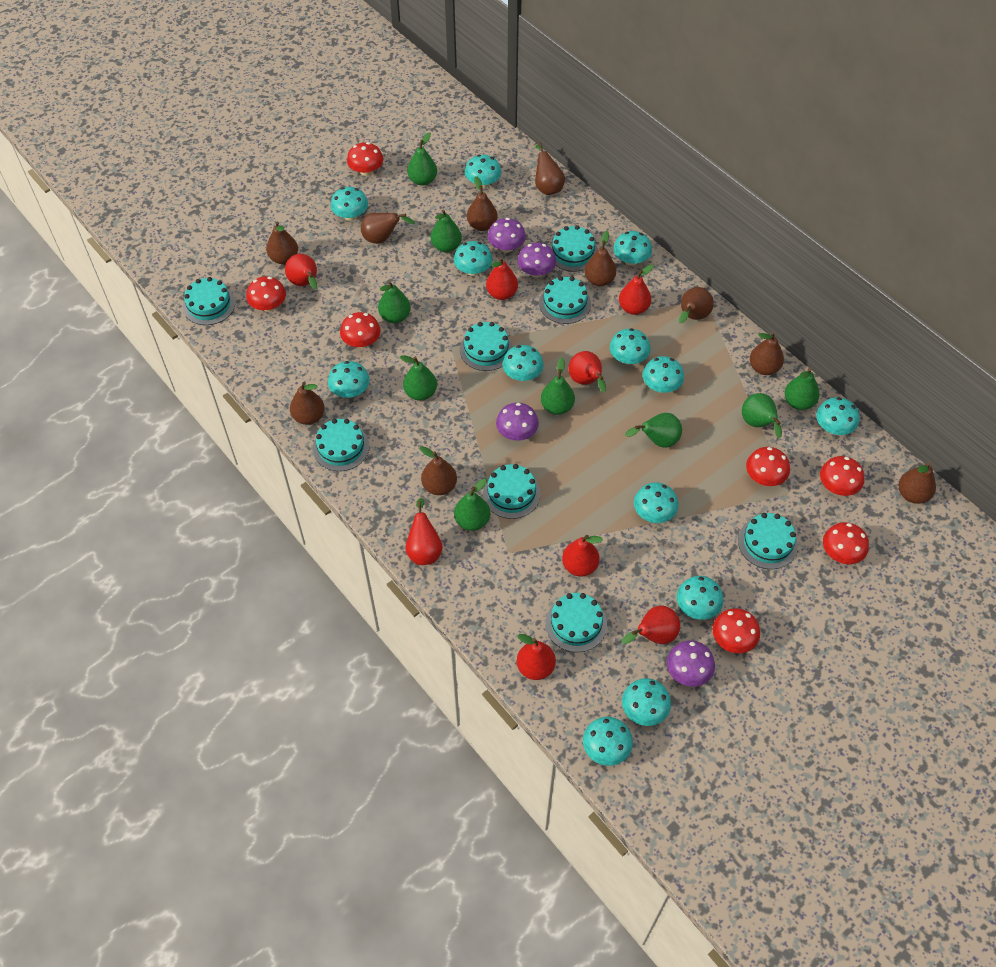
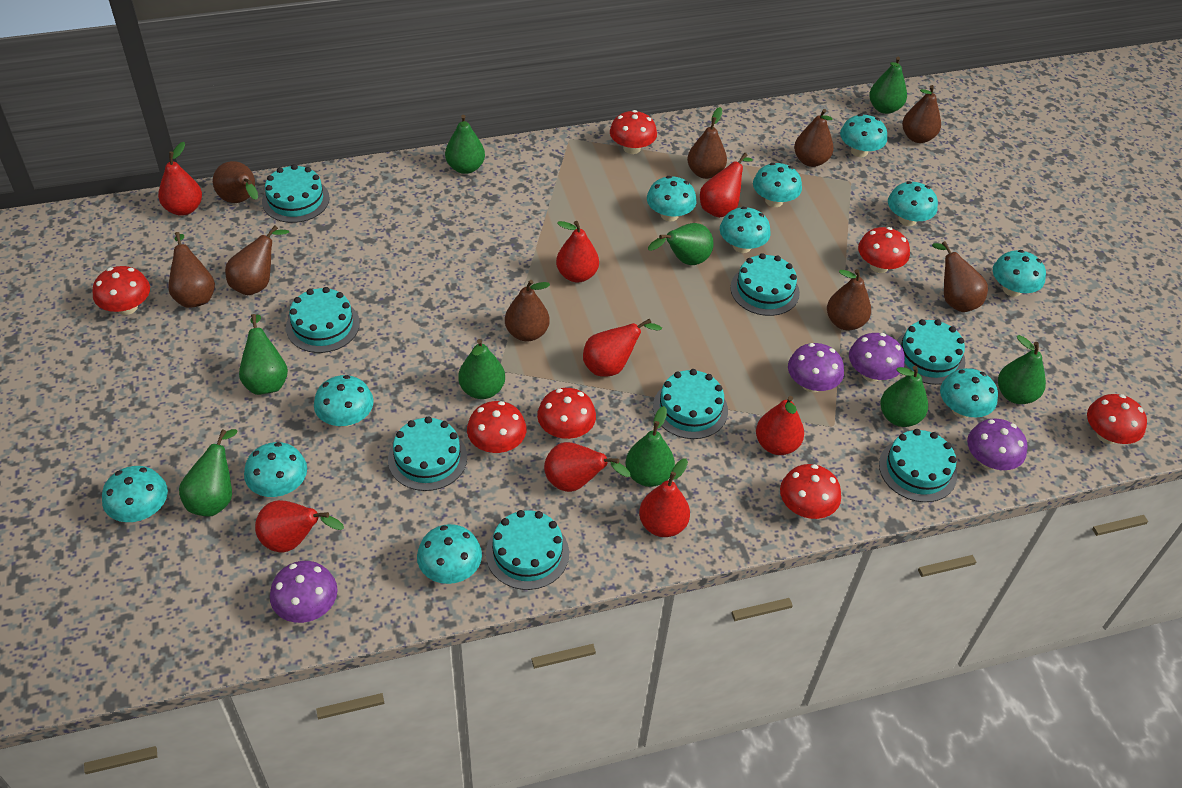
brown pear: 10 -> 9
turquoise mushroom: 13 -> 11

